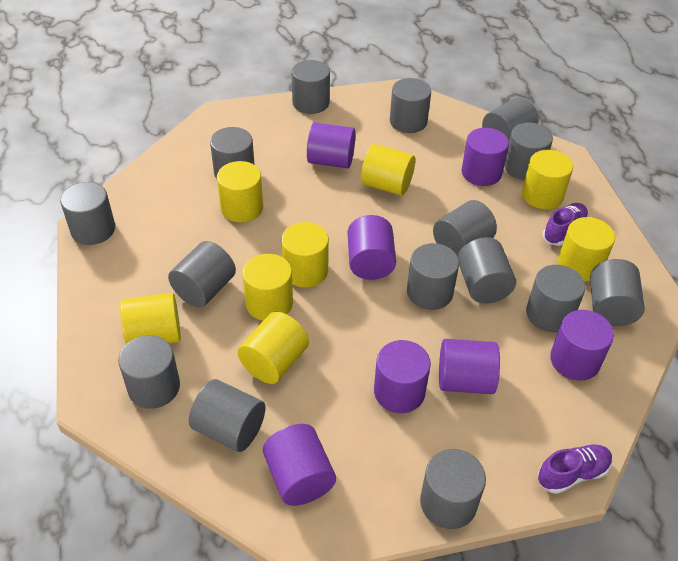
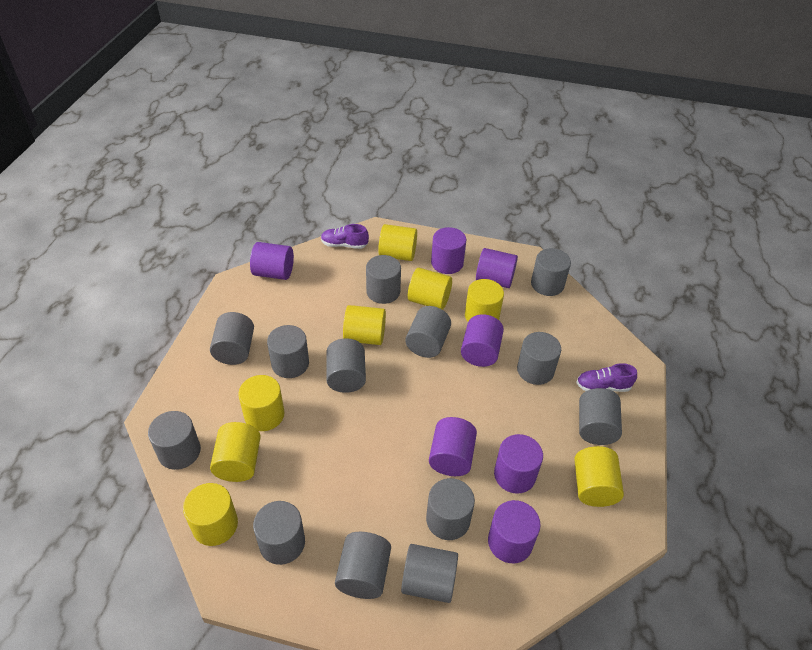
grey cylinder: 15 -> 13

